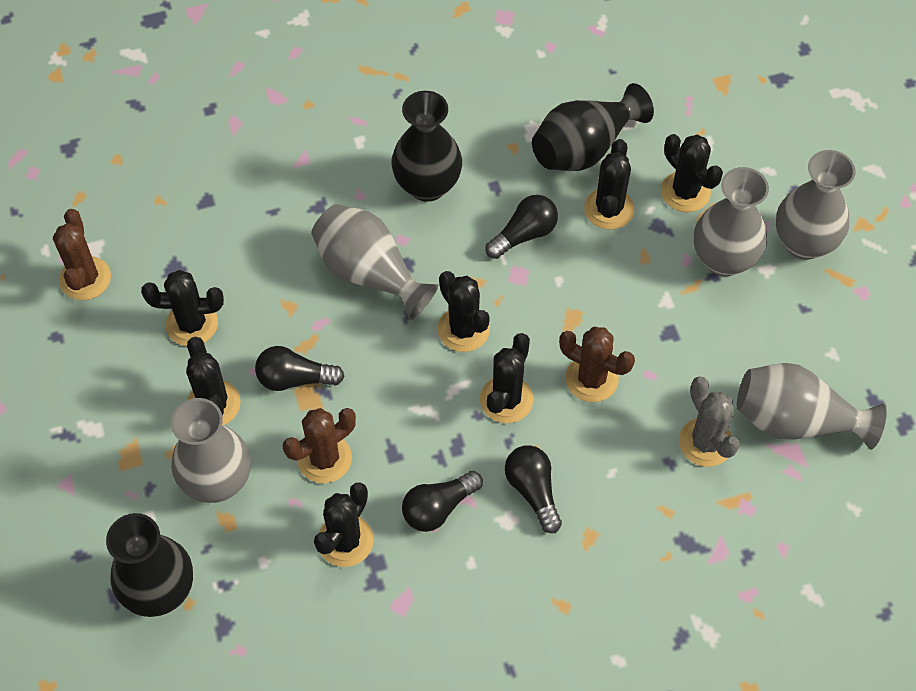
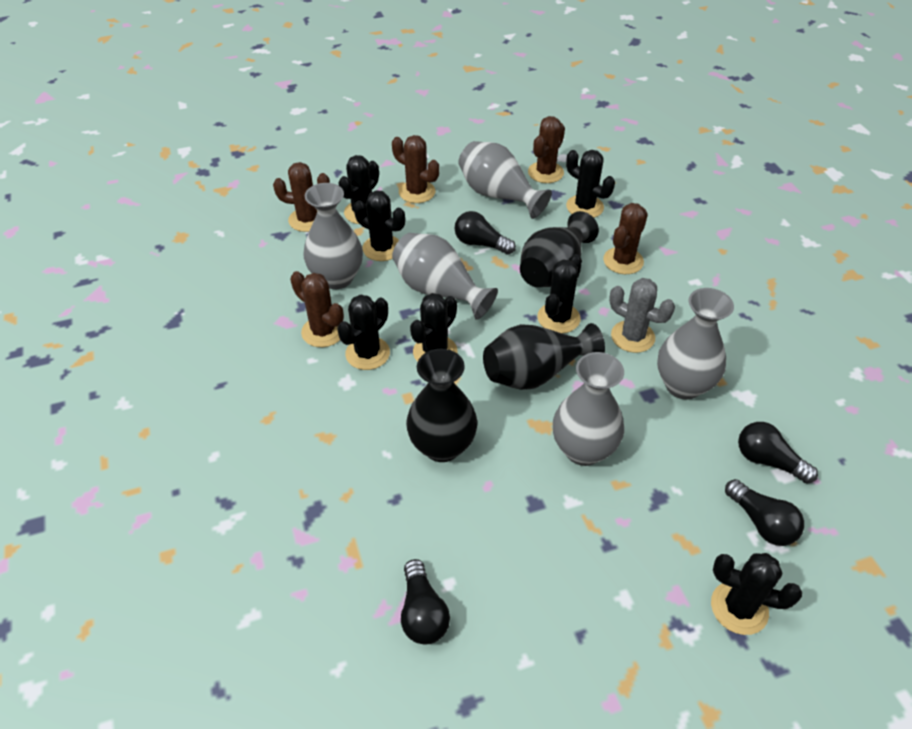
brown cactus: 3 -> 5

